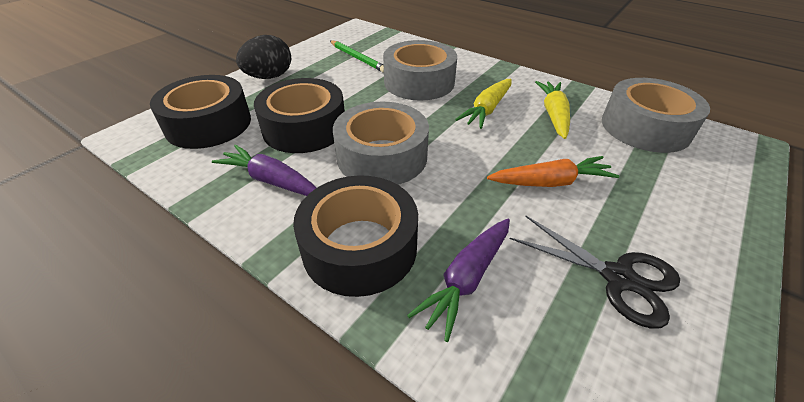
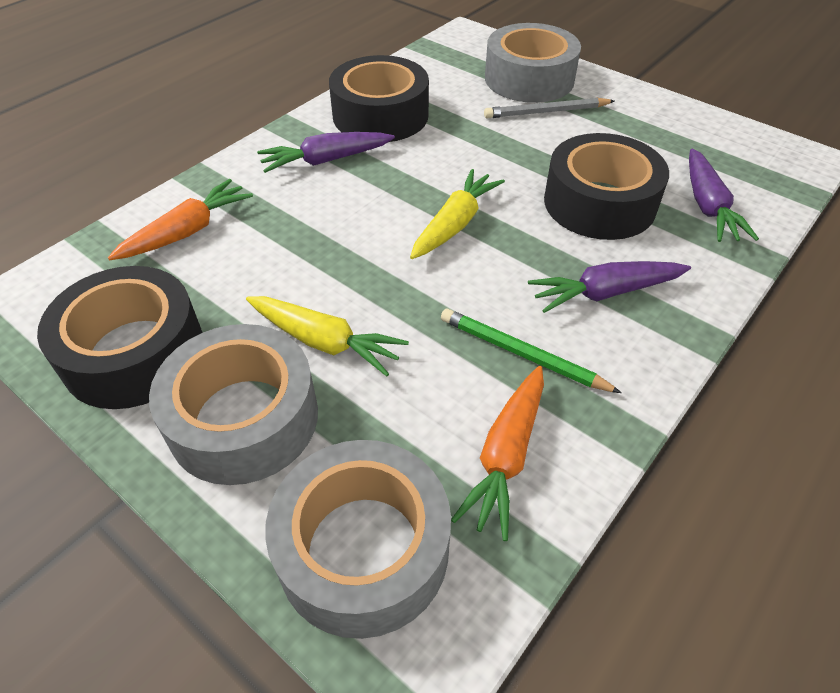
black egg: 1 -> 0
black scissors: 1 -> 0
grey pencil: 0 -> 1
orange carrot: 1 -> 2
purple carrot: 2 -> 3

